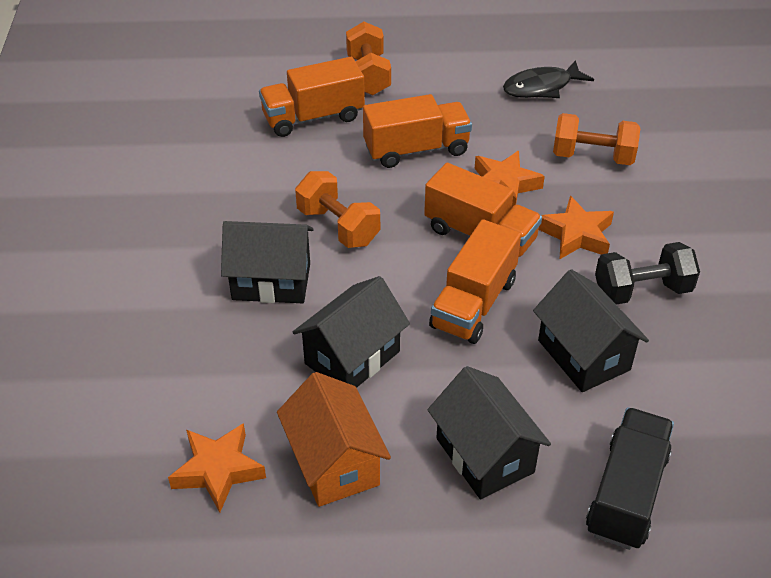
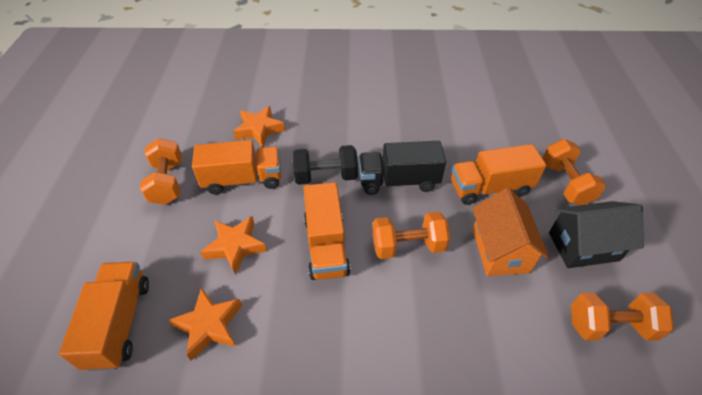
black fish: 1 -> 0
black house: 4 -> 1
orange dumbbell: 3 -> 4

